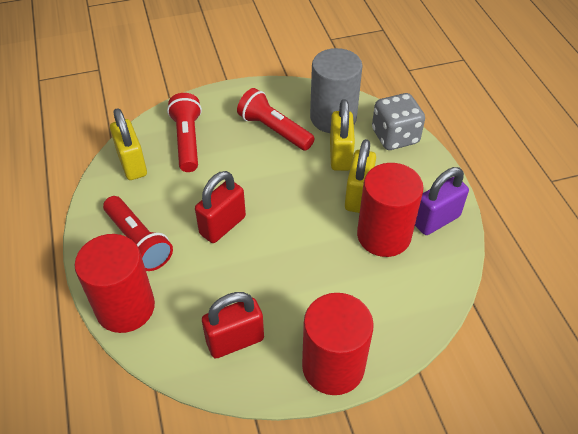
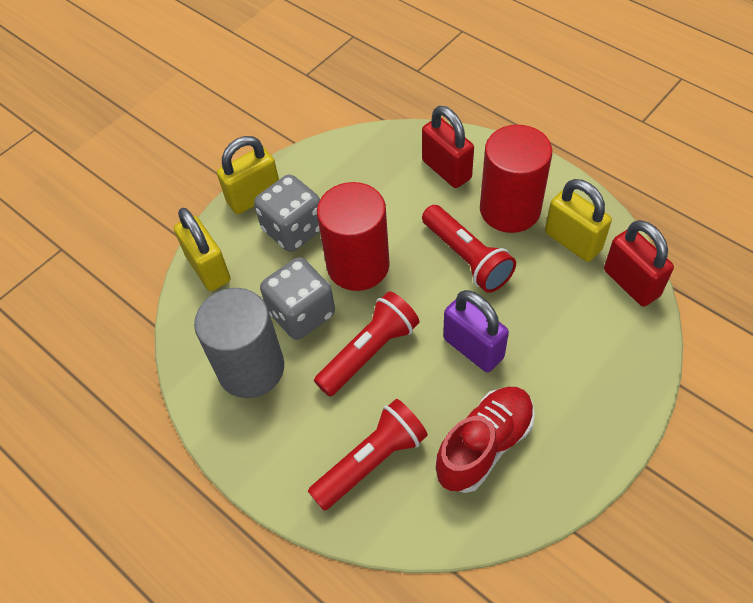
grey dice: 1 -> 2
red cylinder: 3 -> 2
red shoe: 0 -> 1

